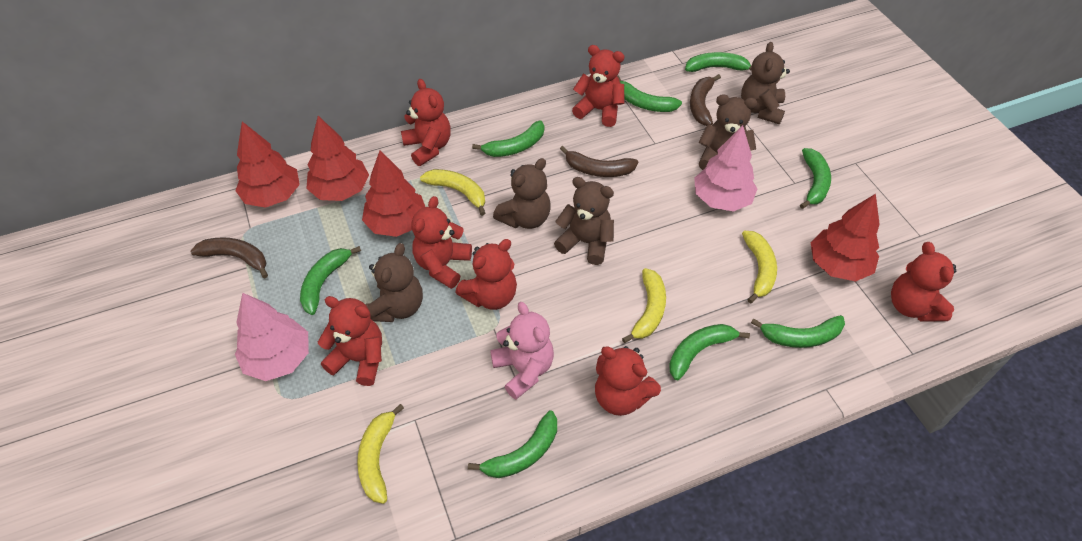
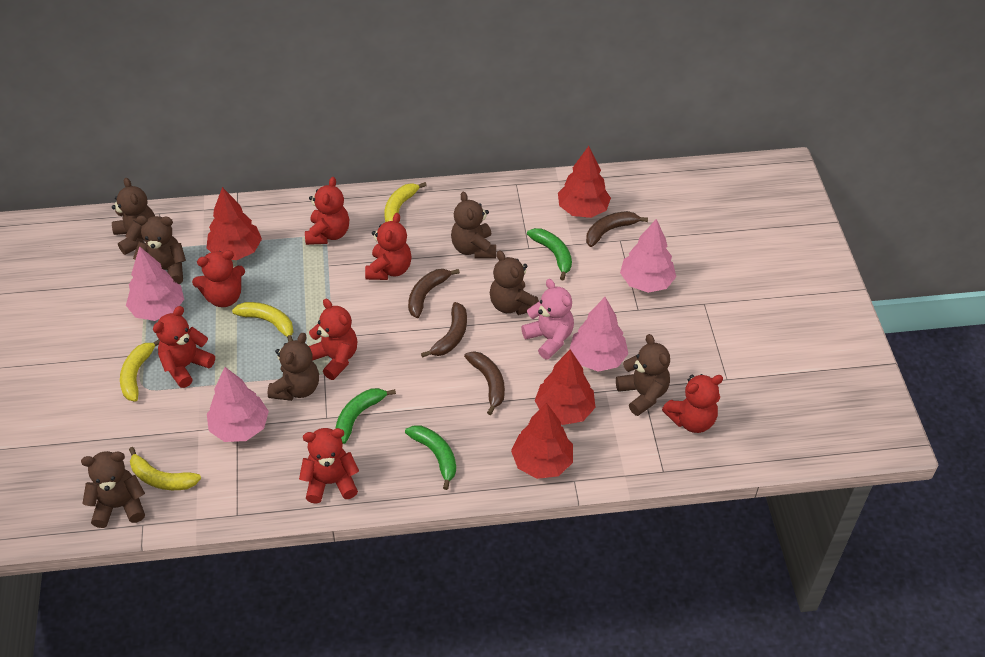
brown banana: 3 -> 4
brown teddy bear: 5 -> 7
green banana: 8 -> 3
pink tree: 2 -> 4

